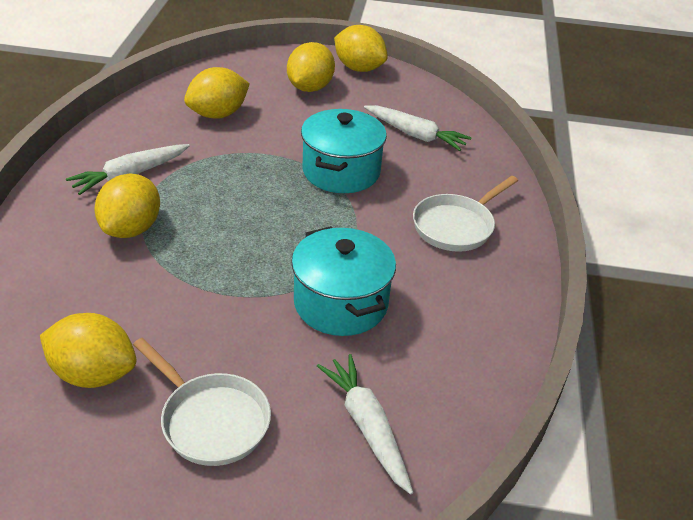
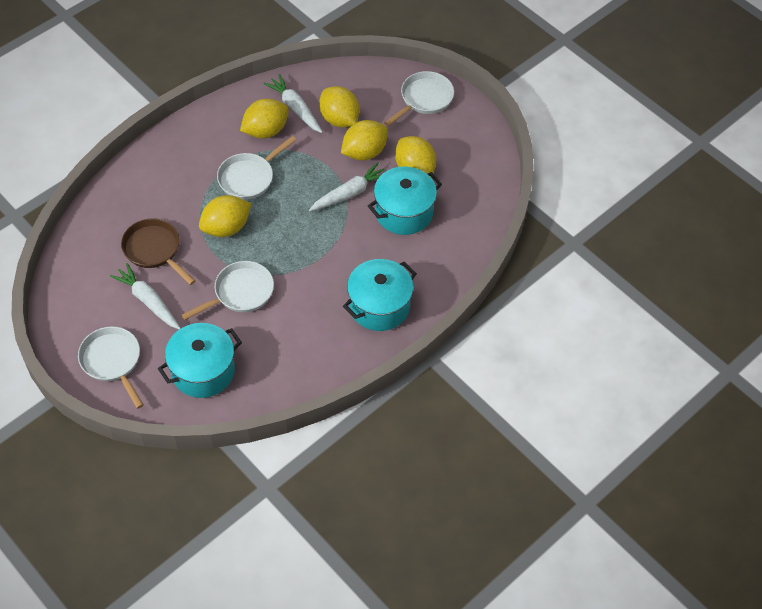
brown pan: 0 -> 1
turquoise pot: 2 -> 3
white pan: 2 -> 4

